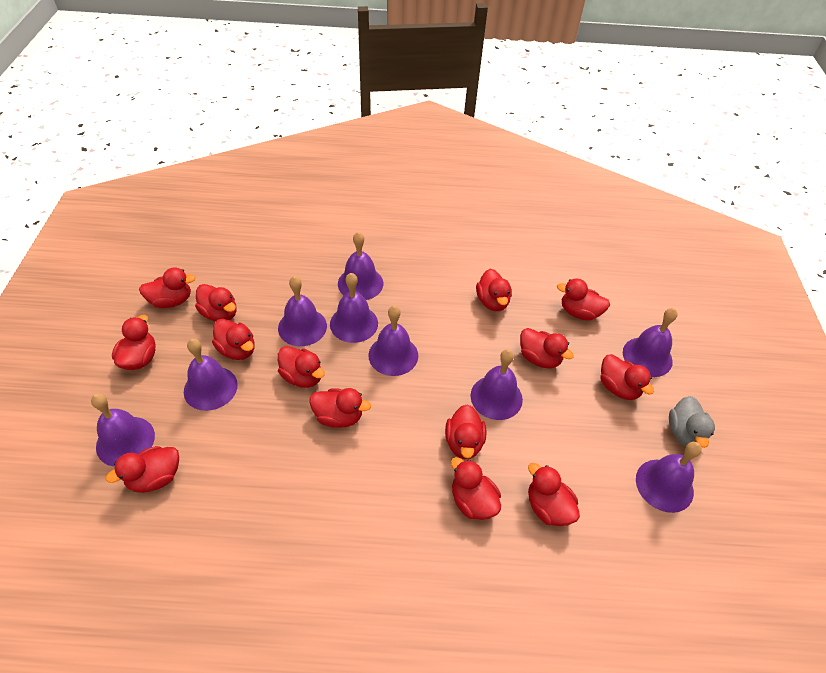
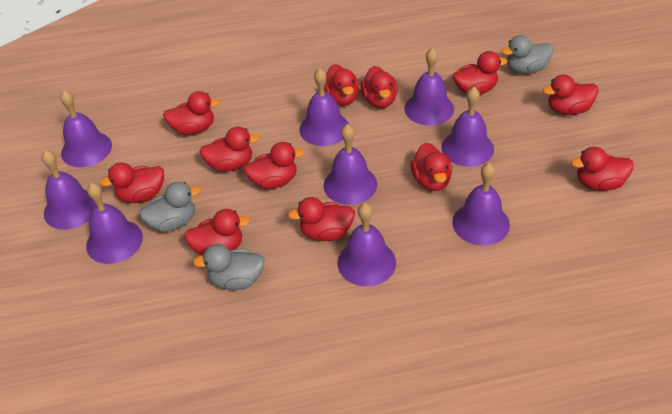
grey duck: 1 -> 3
red duck: 14 -> 12

